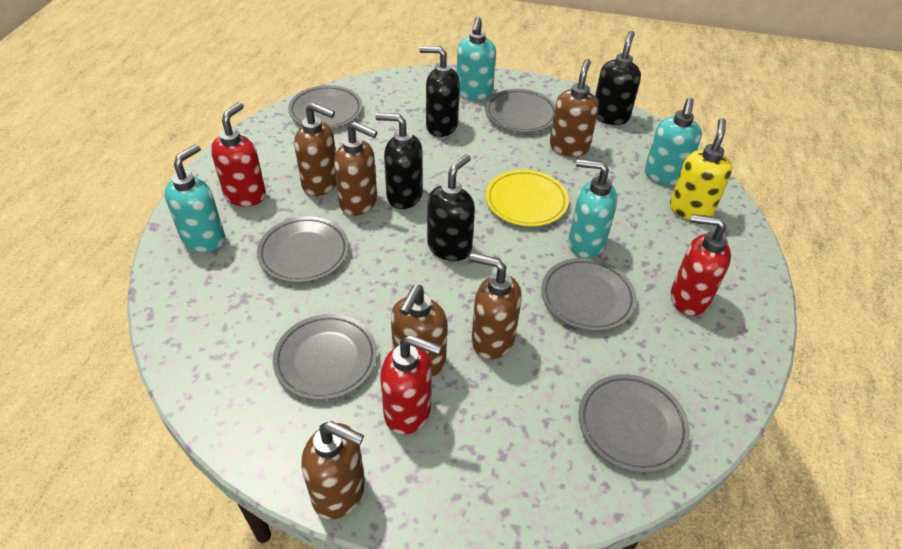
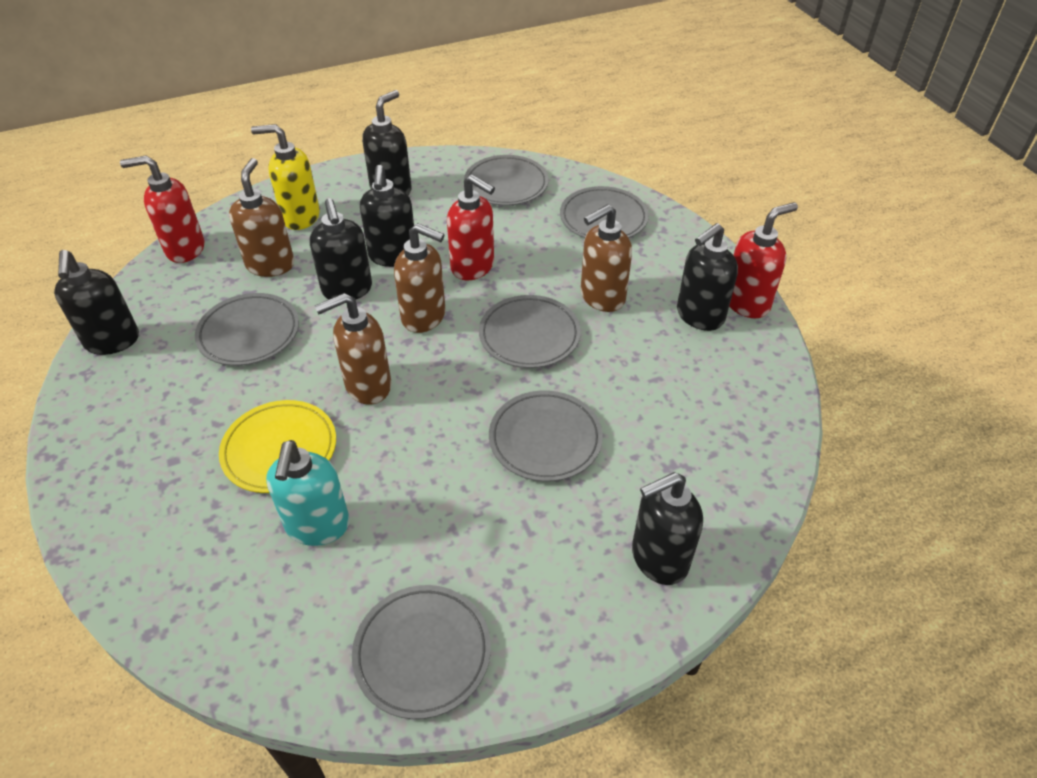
black soap dispenser: 4 -> 6
brown soap dispenser: 6 -> 4
turquoise soap dispenser: 4 -> 1

